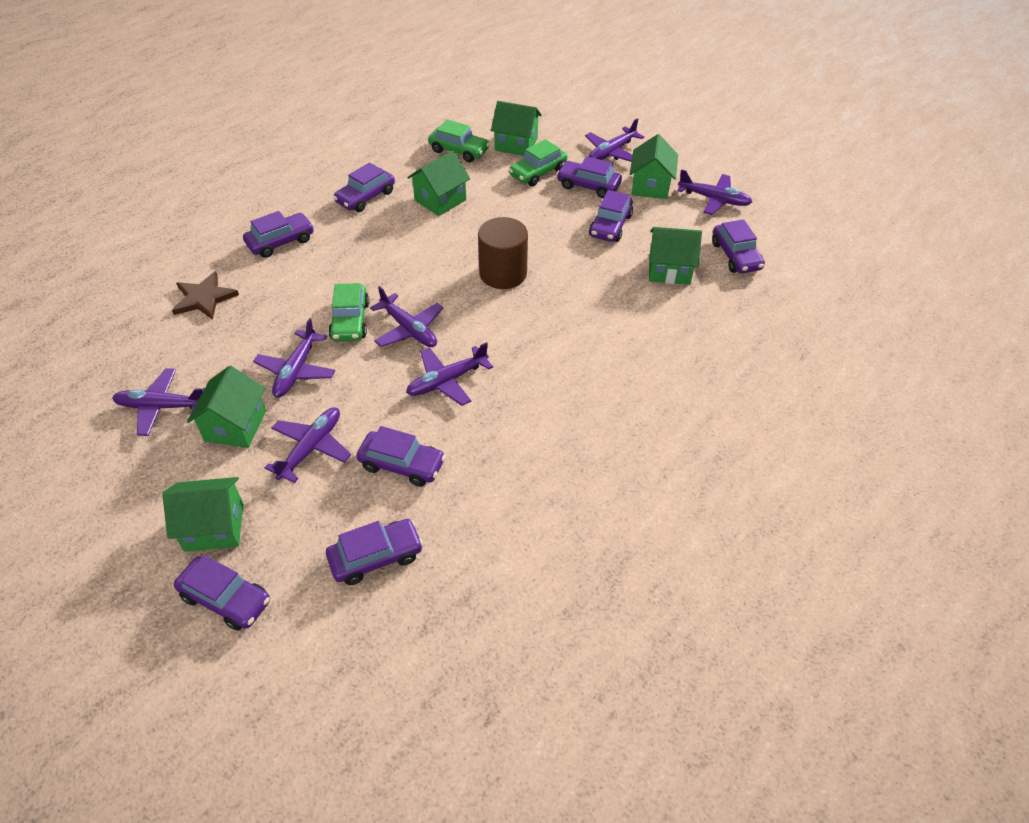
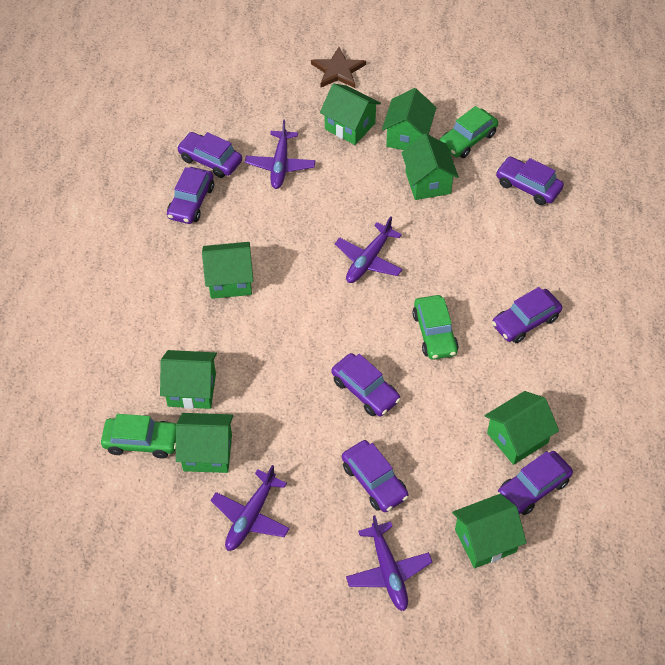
brown cylinder: 1 -> 0
green house: 6 -> 8
purple car: 8 -> 7
purple plane: 7 -> 4

